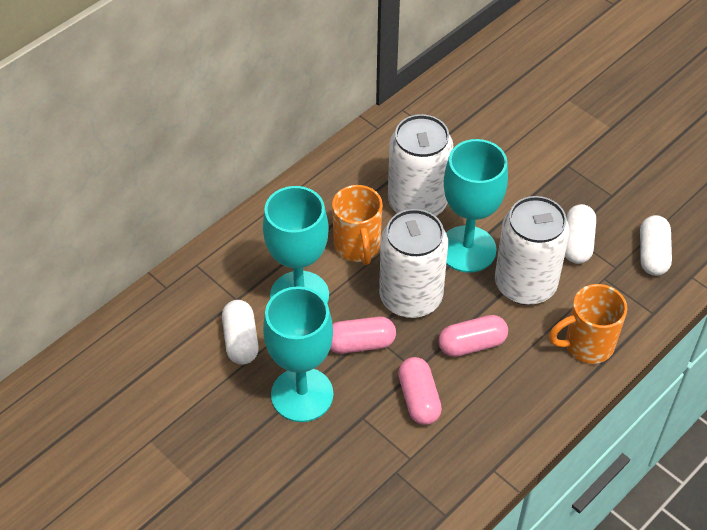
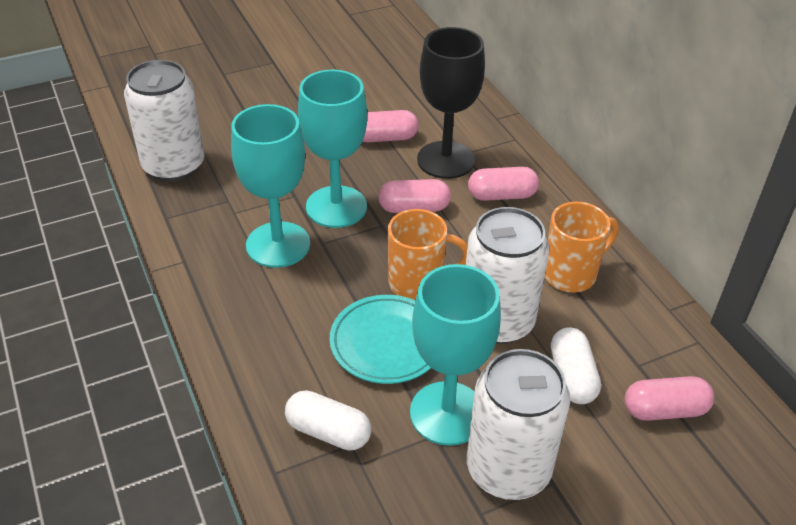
black goblet: 0 -> 1
pink capsule: 3 -> 4
turquoise plate: 0 -> 1
white capsule: 3 -> 2

